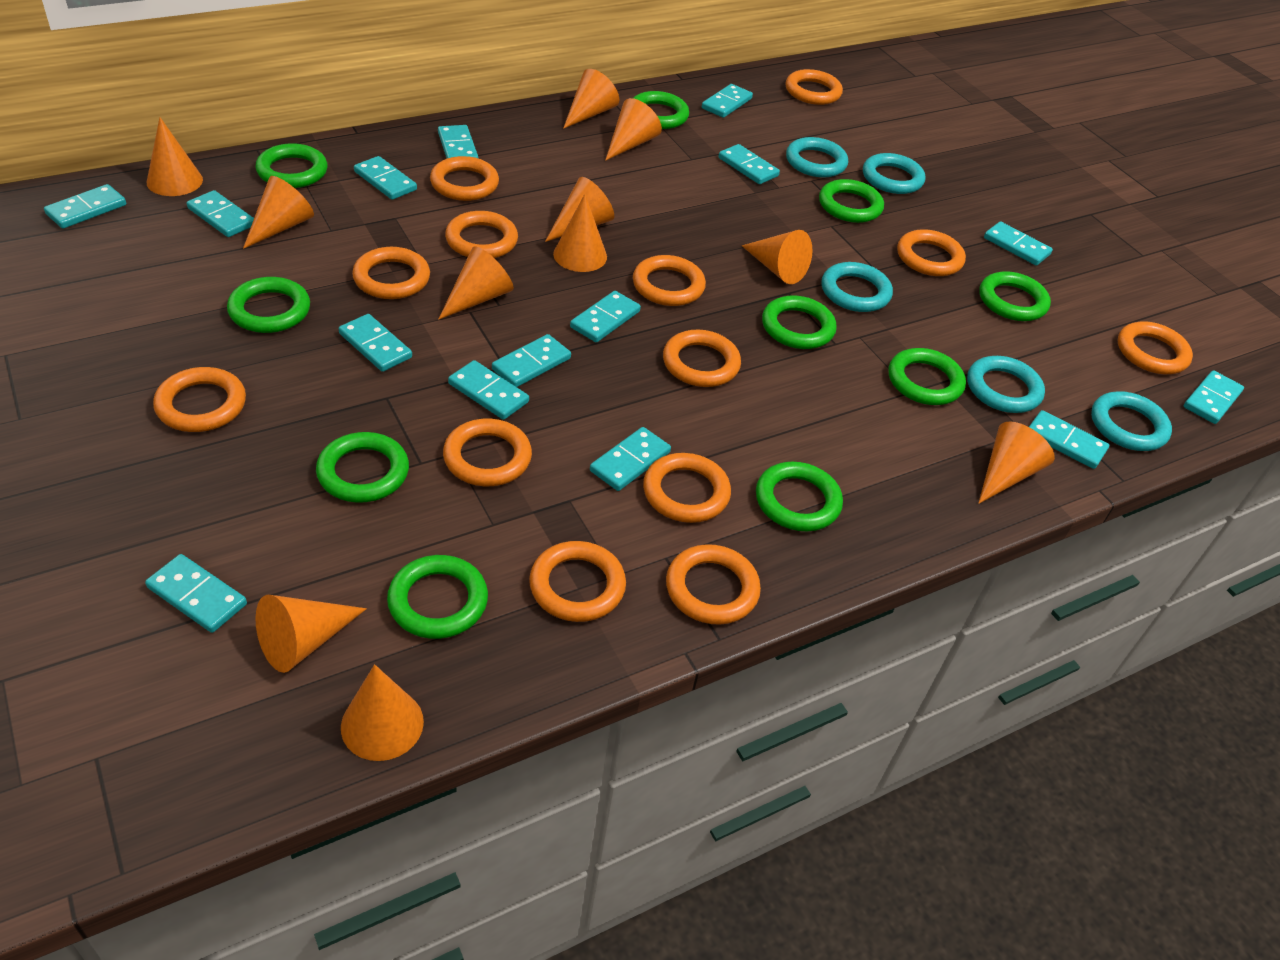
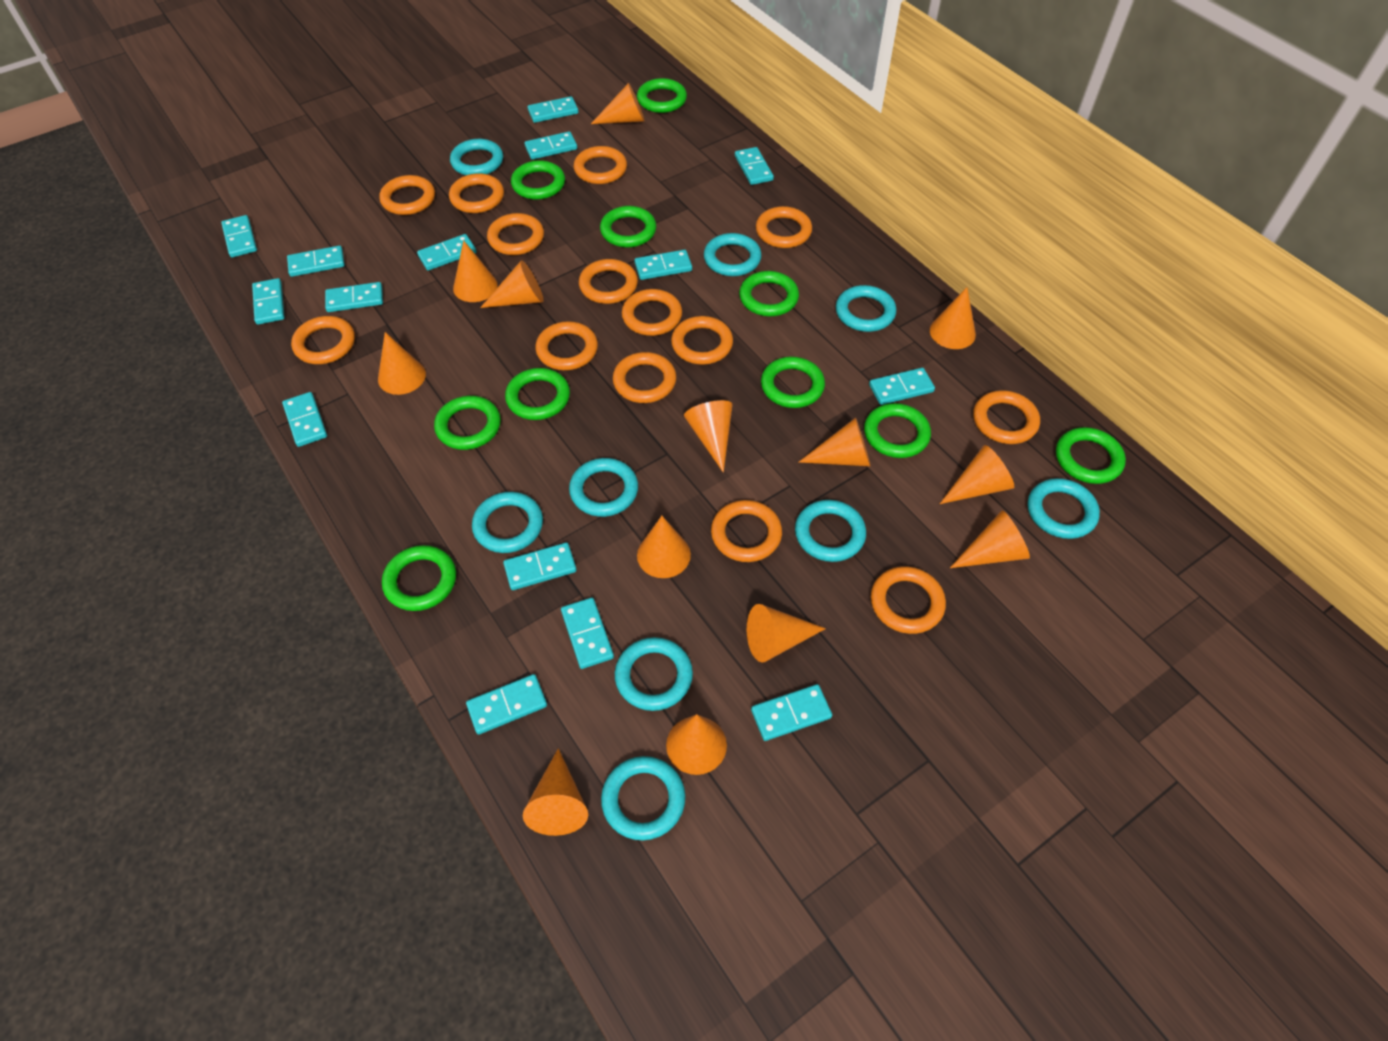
orange cone: 11 -> 13
orange ring: 13 -> 14
turquoise ring: 5 -> 9

